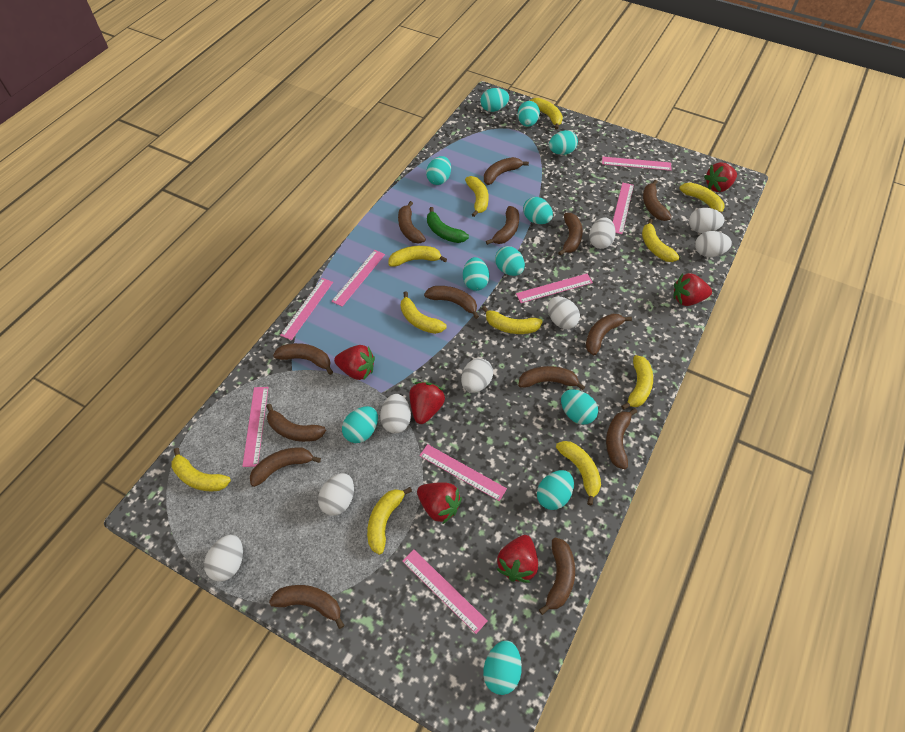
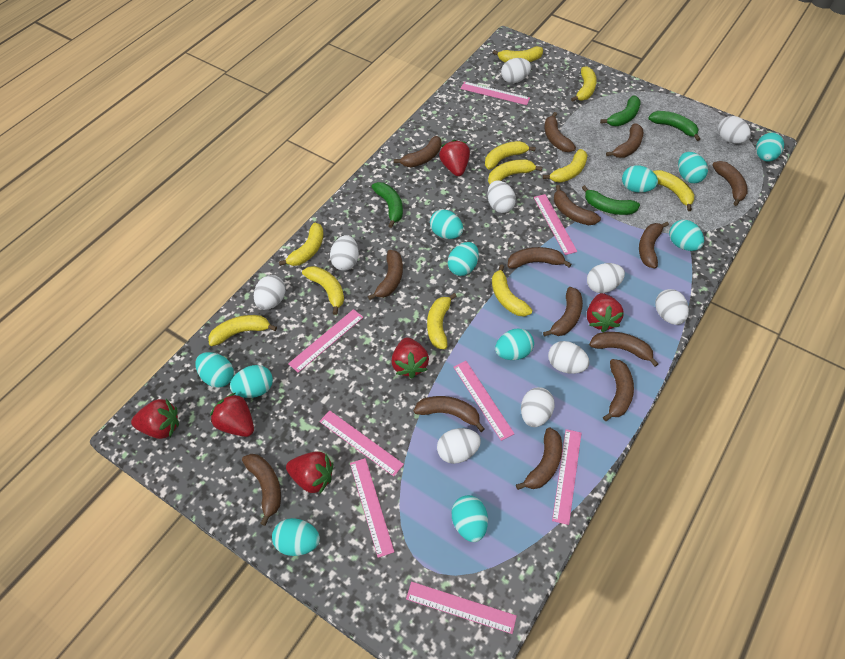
green banana: 1 -> 4
white egg: 8 -> 10

